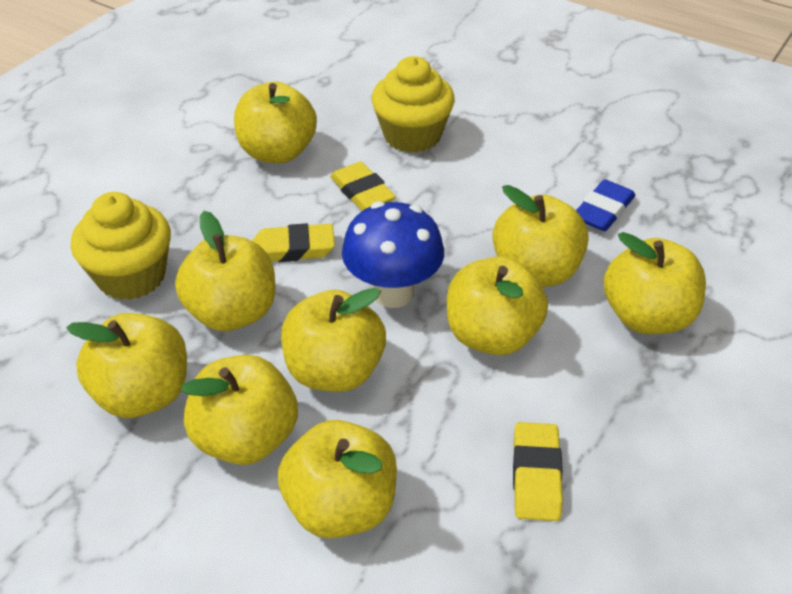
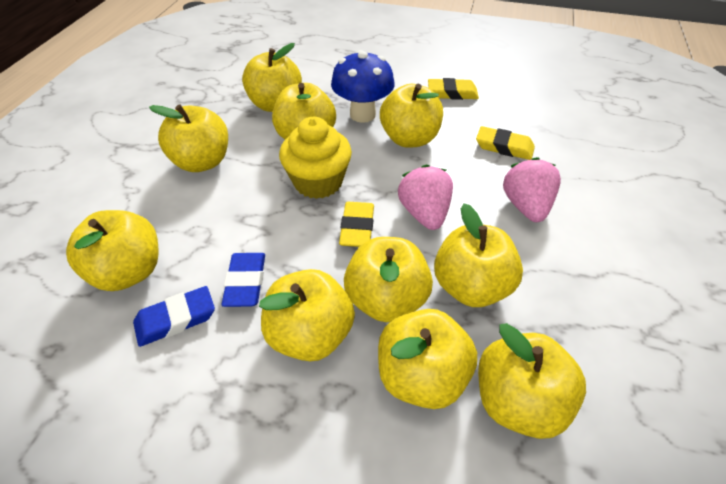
blue eraser: 1 -> 2
pink strawberry: 0 -> 2
yellow apple: 9 -> 10
yellow cupcake: 2 -> 1

